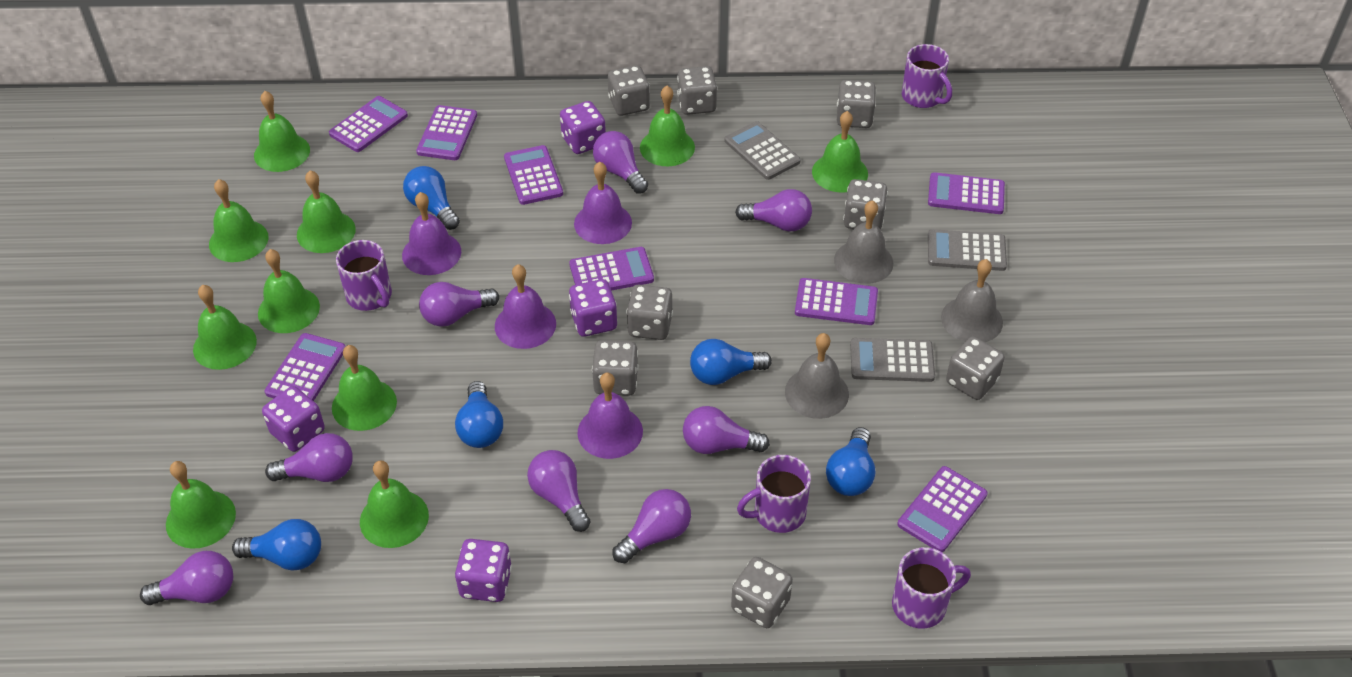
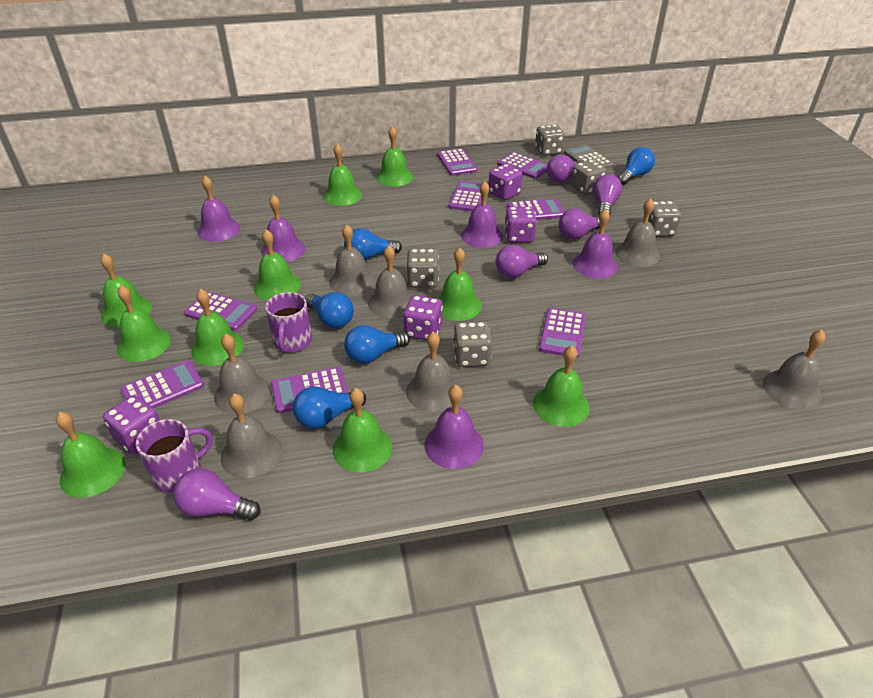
grey bell: 3 -> 7
grey calculator: 3 -> 1
grey dice: 8 -> 5
purple bell: 4 -> 5
purple light bulb: 8 -> 5
purple mug: 4 -> 2

